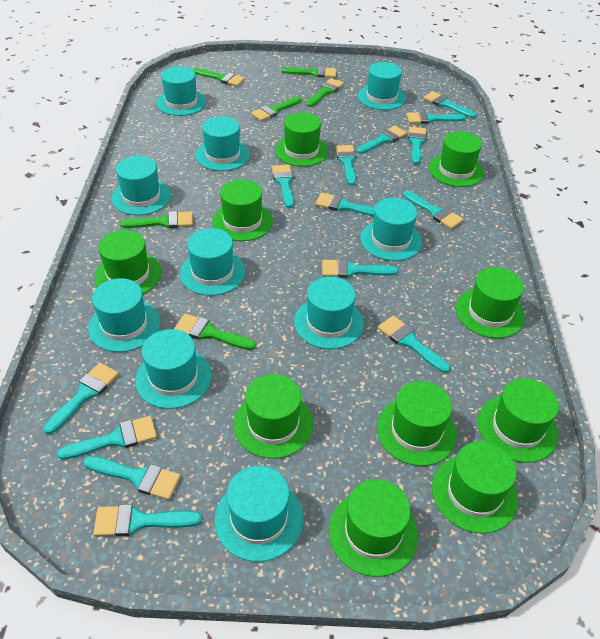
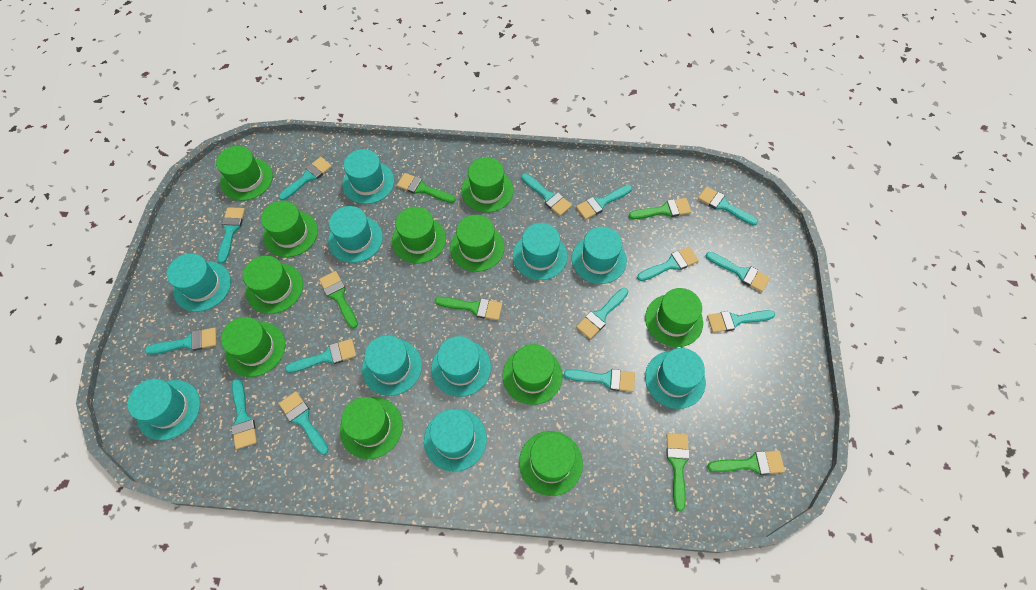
green hat: 10 -> 11

